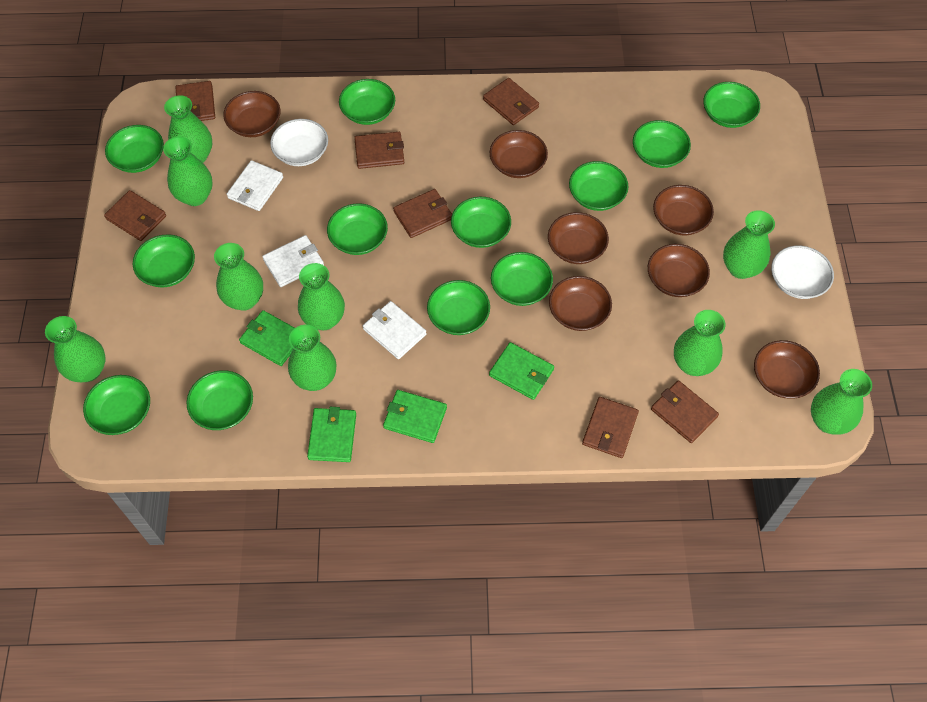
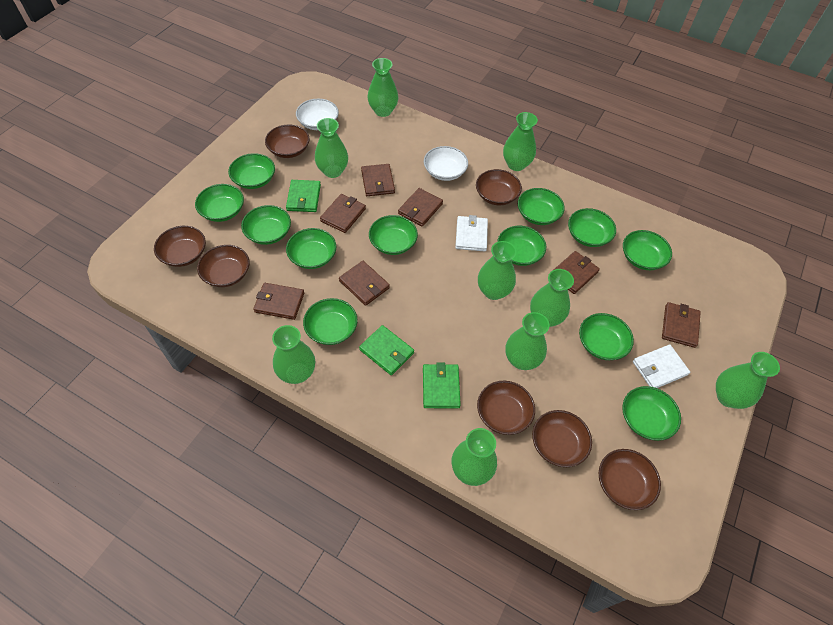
green wallet: 4 -> 3
white wallet: 3 -> 2

